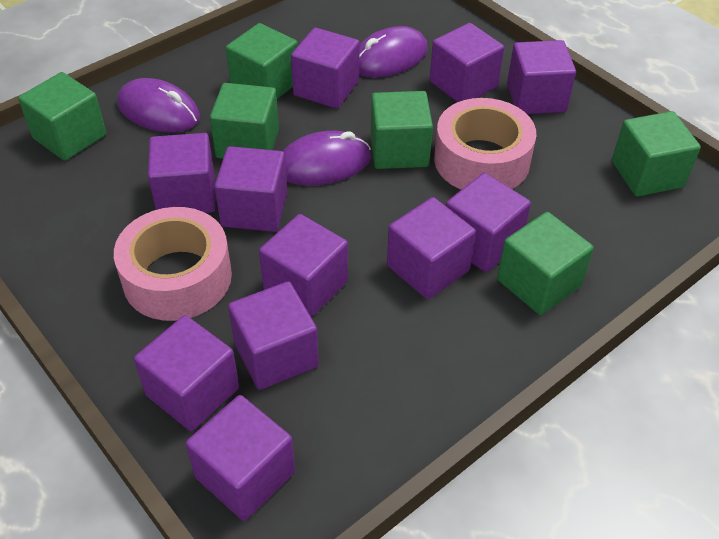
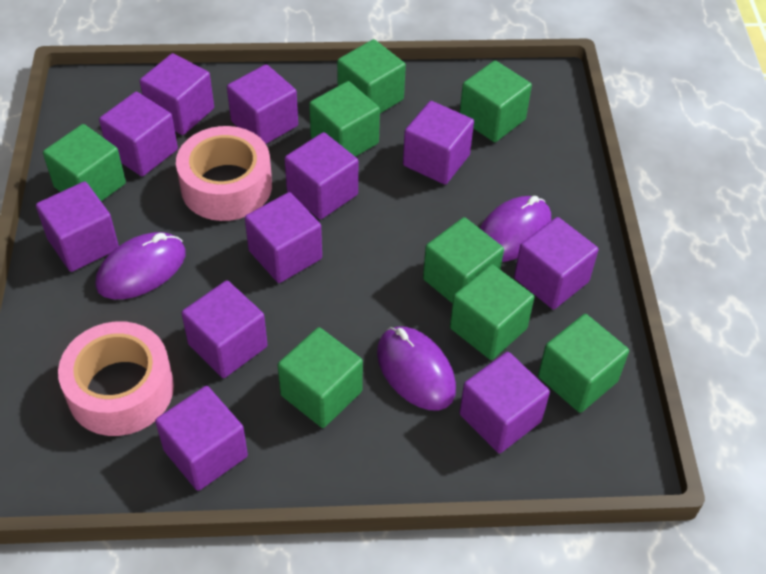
green cube: 6 -> 8

